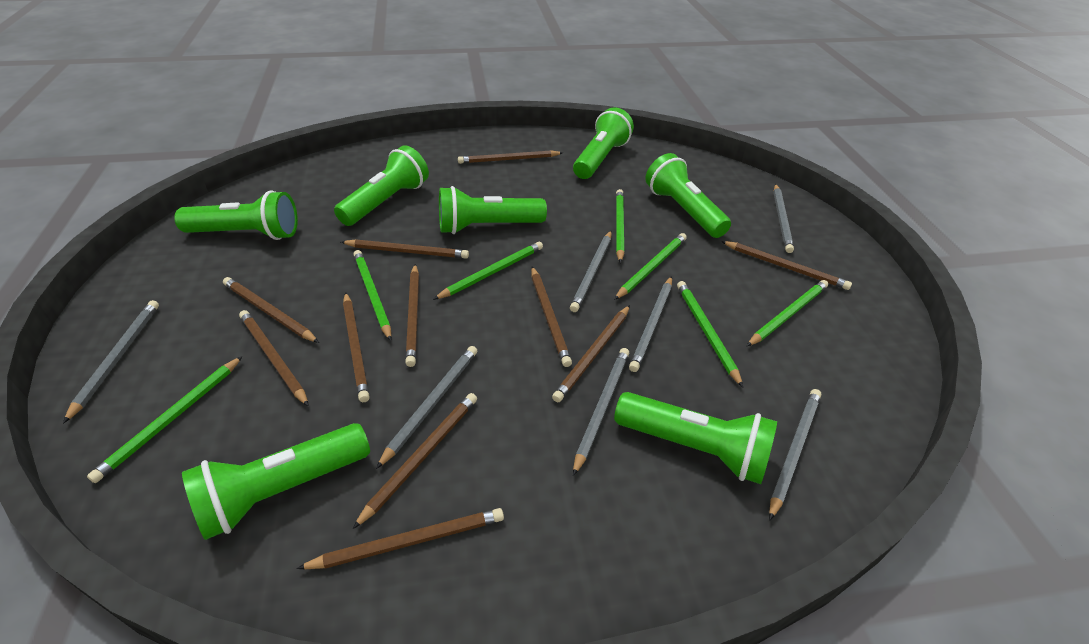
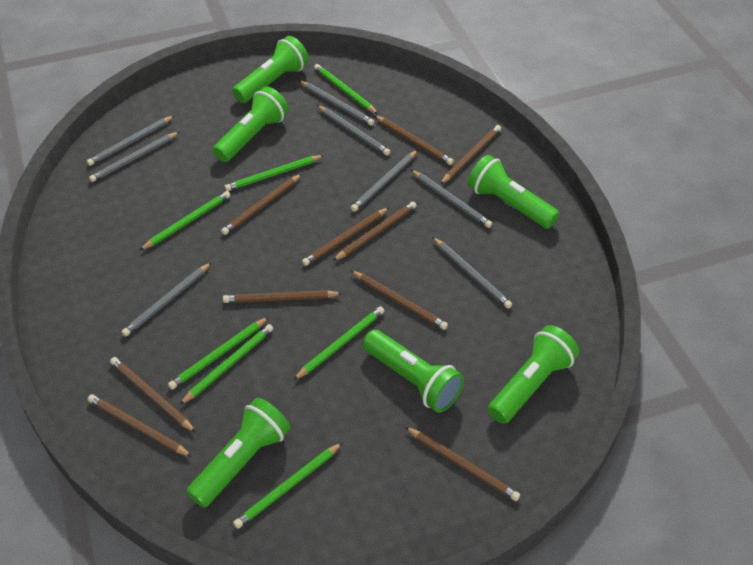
brown pencil: 11 -> 10
green flashlight: 7 -> 6
grey pencil: 7 -> 8

